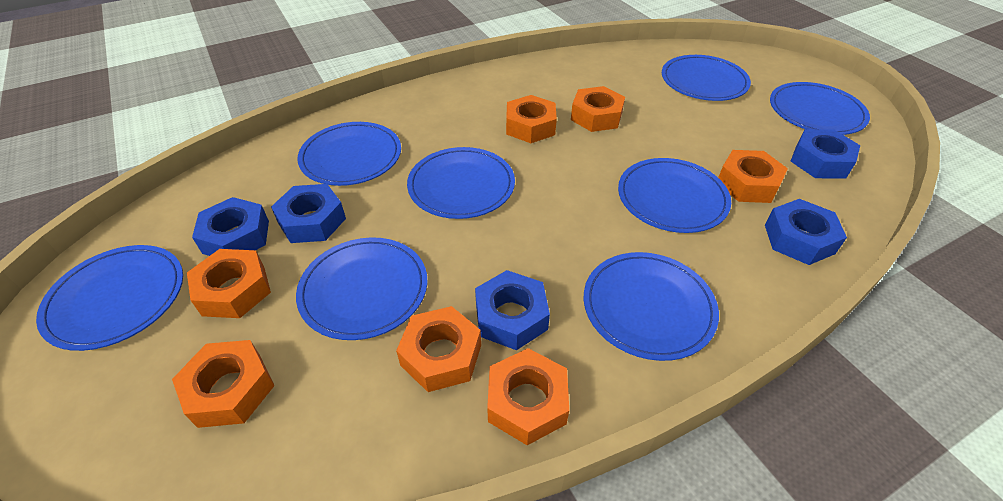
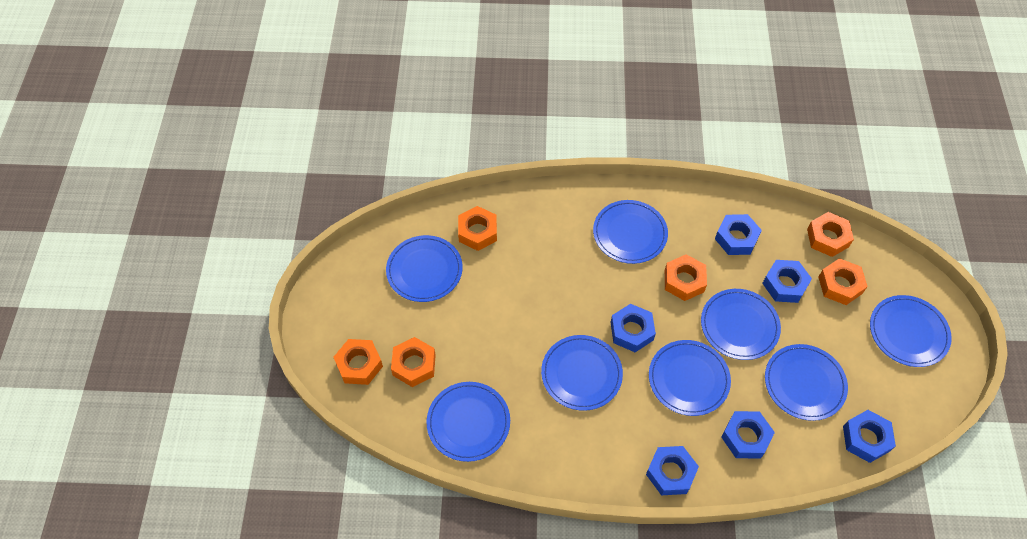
blue nut: 5 -> 6
orange nut: 7 -> 6

